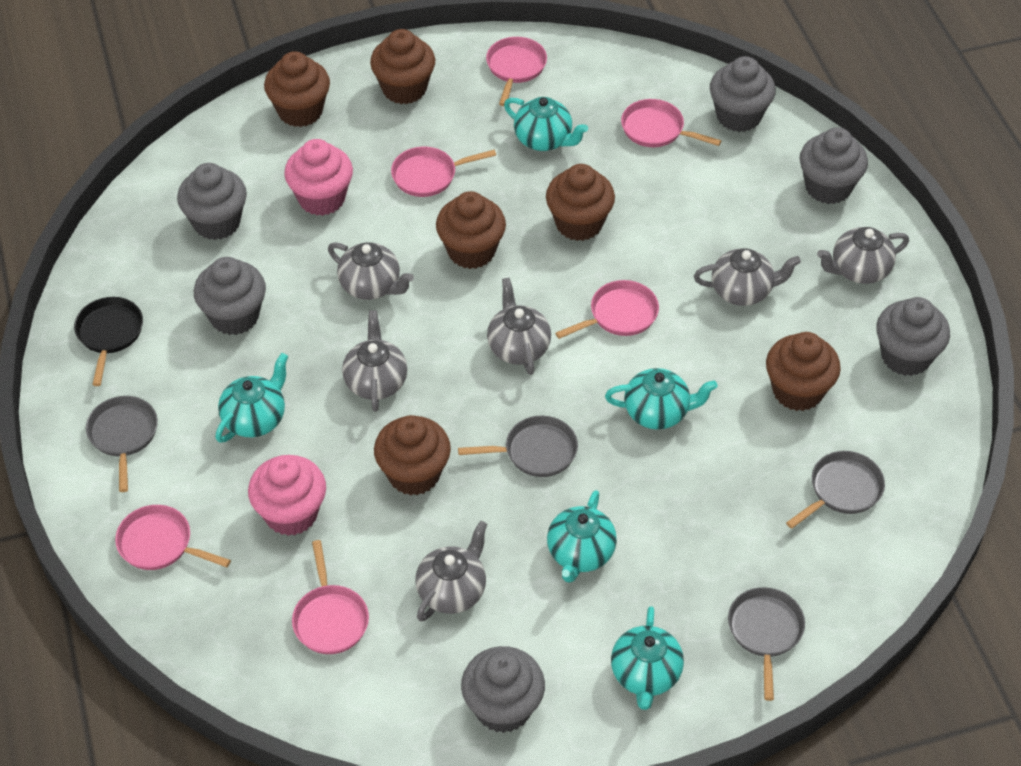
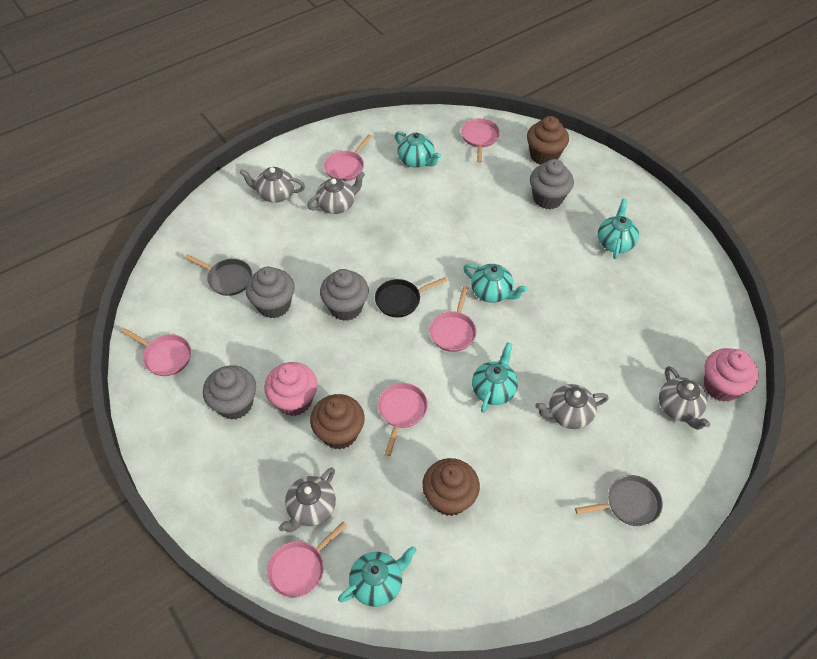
brown cupcake: 6 -> 3
grey cupcake: 6 -> 4
grey pan: 4 -> 2
grey teapot: 6 -> 5

